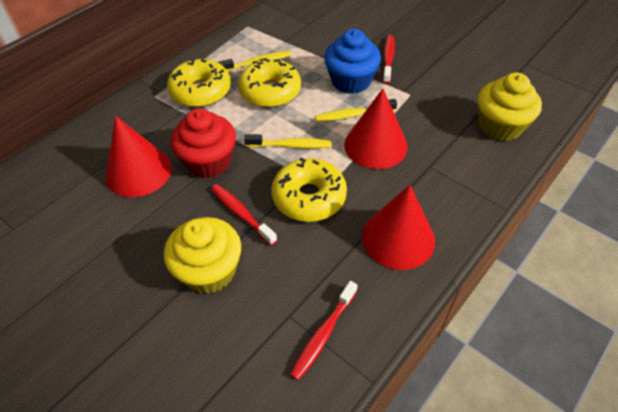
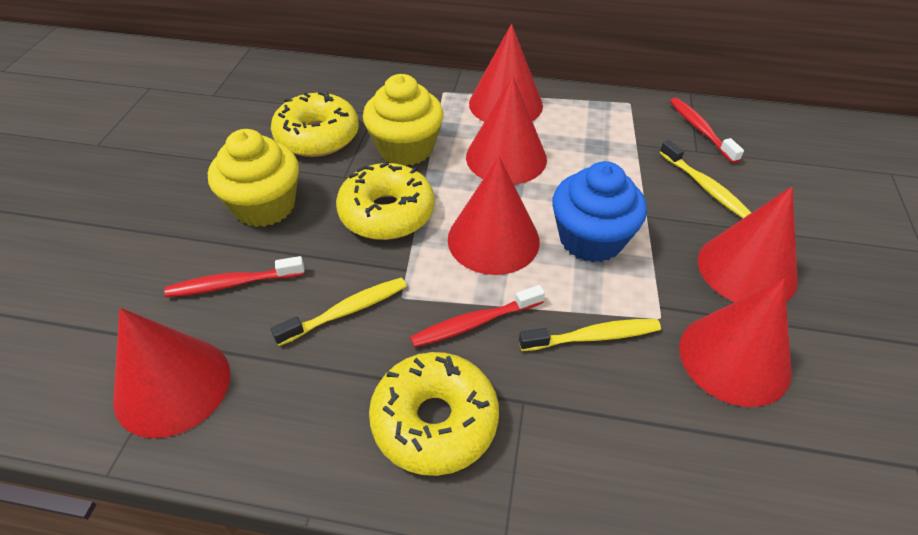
red cone: 3 -> 6
red cupcake: 1 -> 0

